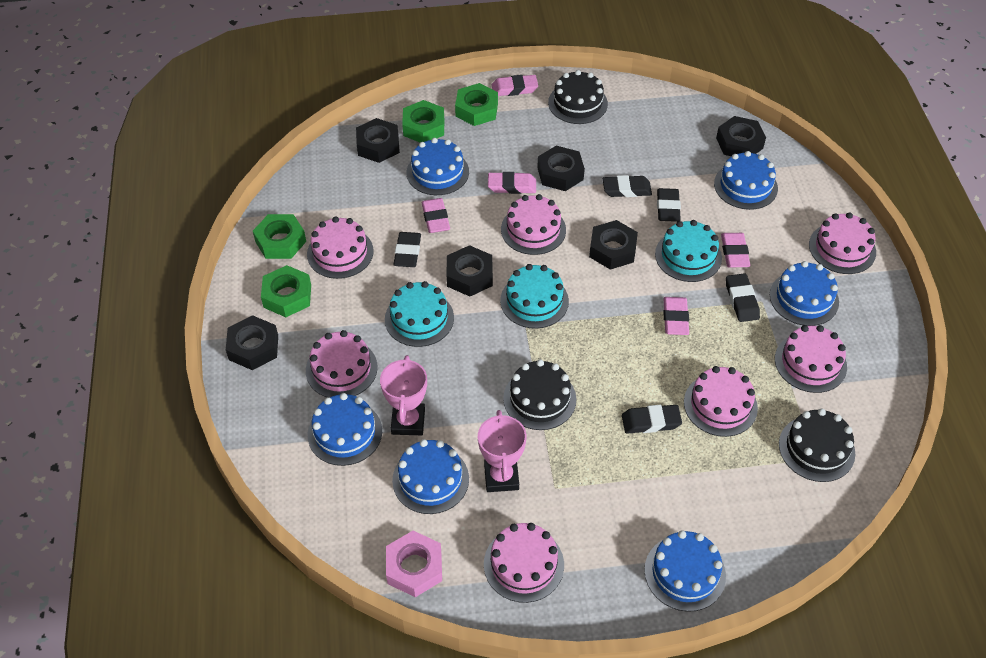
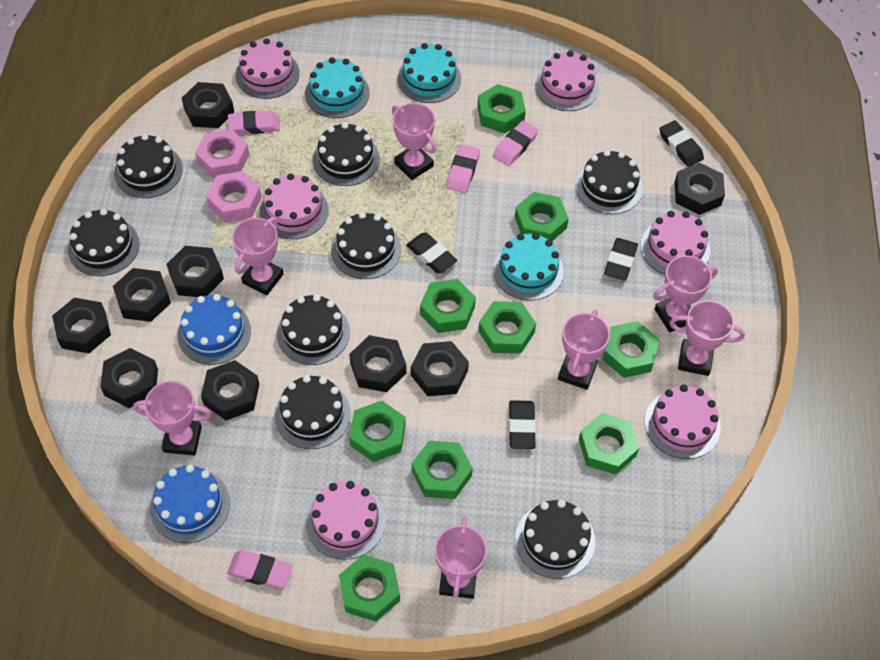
black cake: 3 -> 8
black eraser: 5 -> 4
black nut: 6 -> 9
blue cake: 6 -> 2
green nut: 4 -> 9
pink cake: 7 -> 6
pink eraser: 5 -> 4
pink nut: 1 -> 2
pink trophy: 2 -> 7

